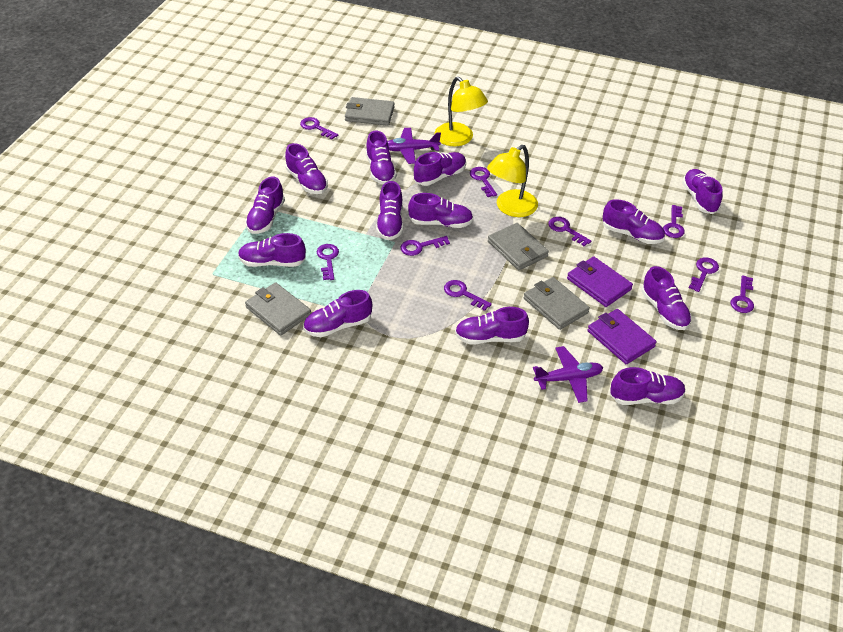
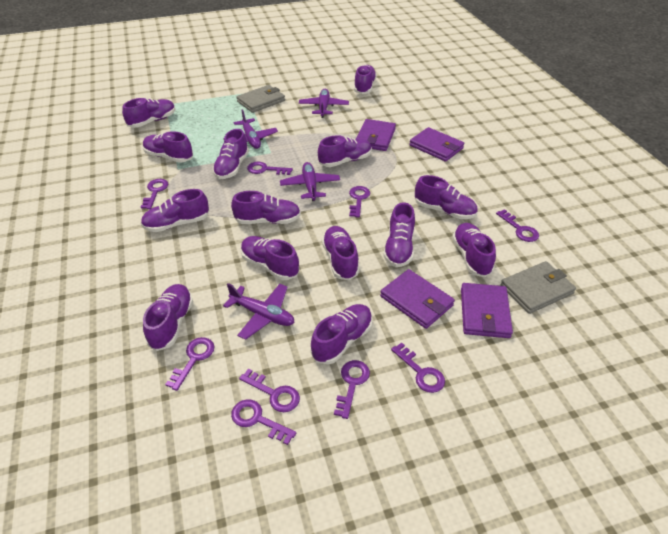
grey wallet: 4 -> 2
purple plane: 2 -> 4
purple shoe: 13 -> 14
purple wallet: 2 -> 4
yellow lamp: 2 -> 0

